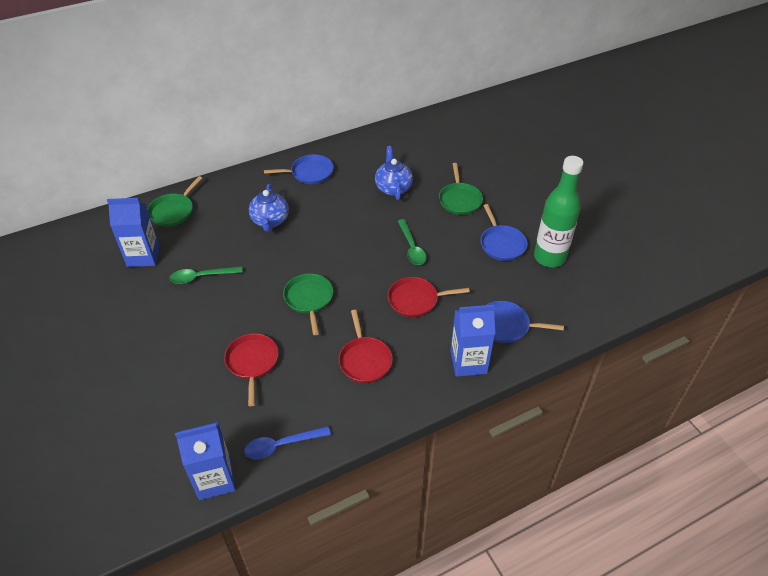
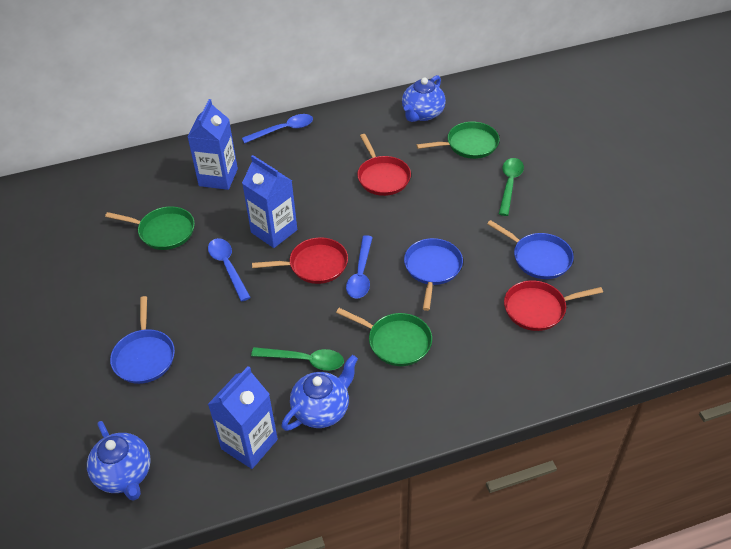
blue spoon: 1 -> 3
blue teapot: 2 -> 3
green bottle: 1 -> 0

